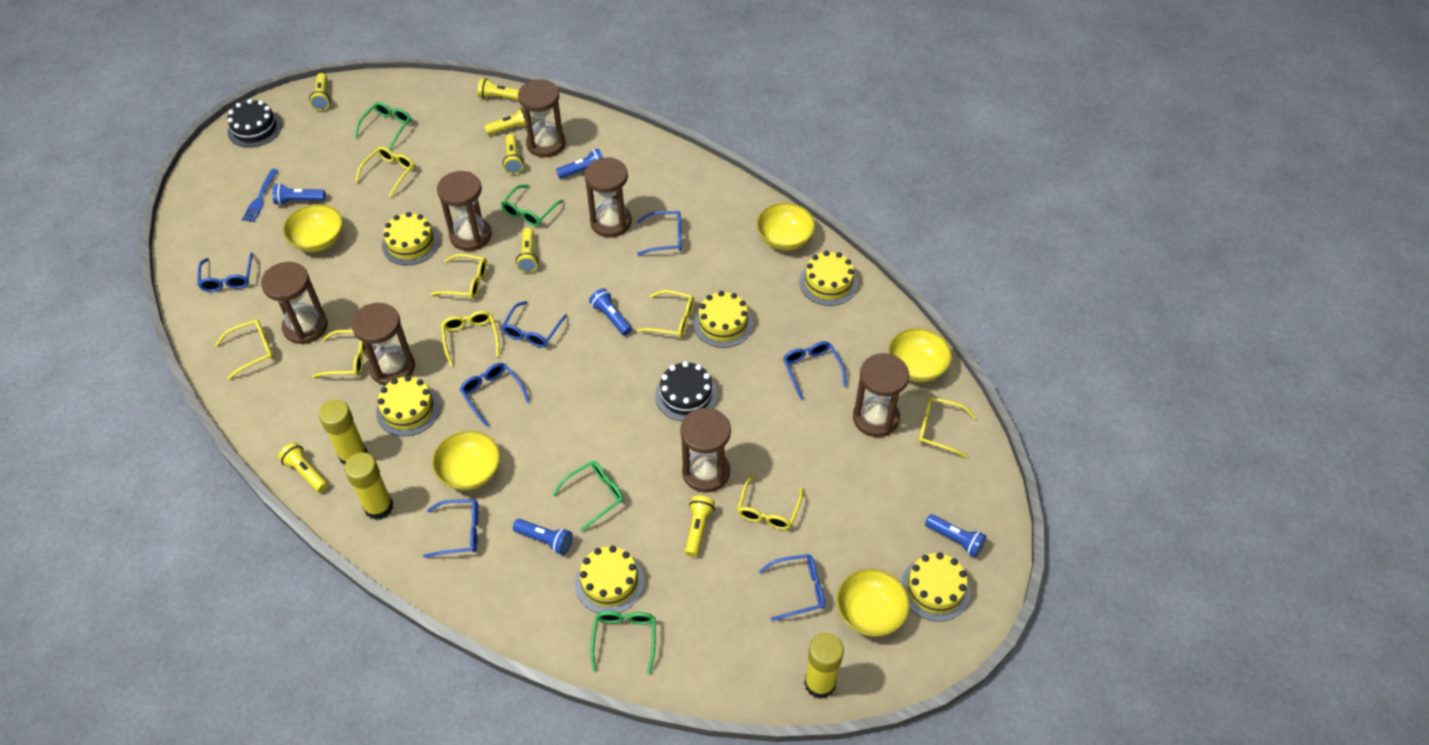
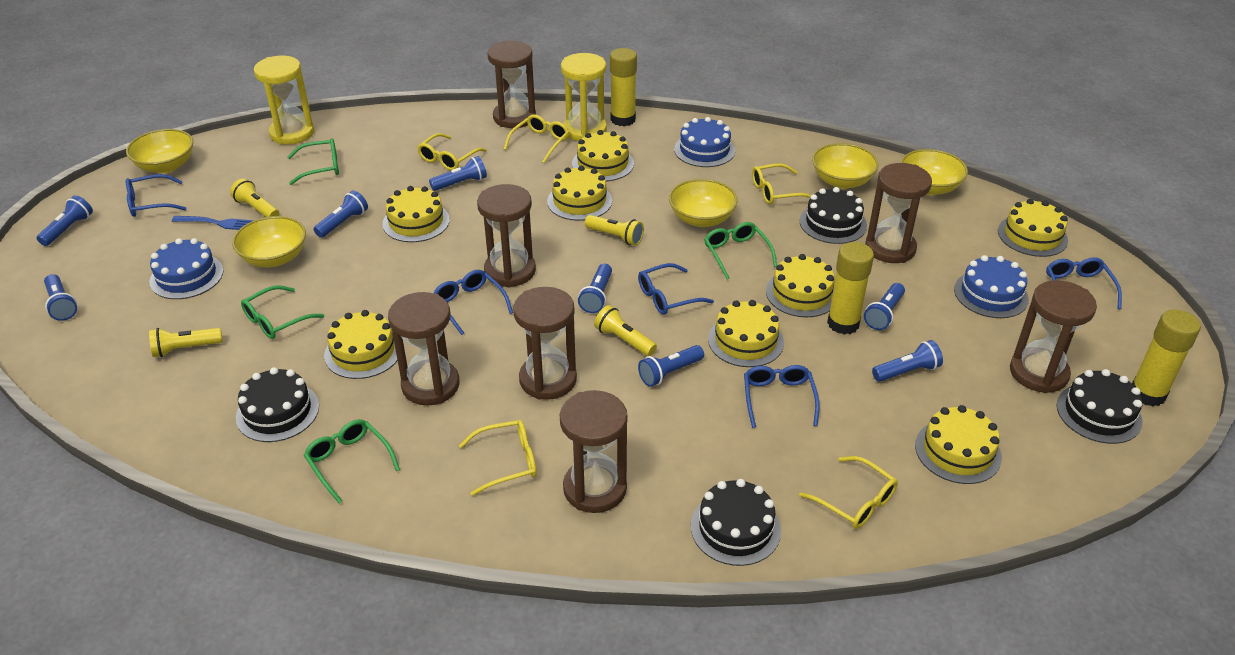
black cake: 2 -> 4
blue cake: 0 -> 3
blue flashlight: 5 -> 8
blue glasses: 7 -> 5
yellow cake: 6 -> 8
yellow flashlight: 7 -> 4
yellow glasses: 8 -> 5
yellow hourglass: 0 -> 2

